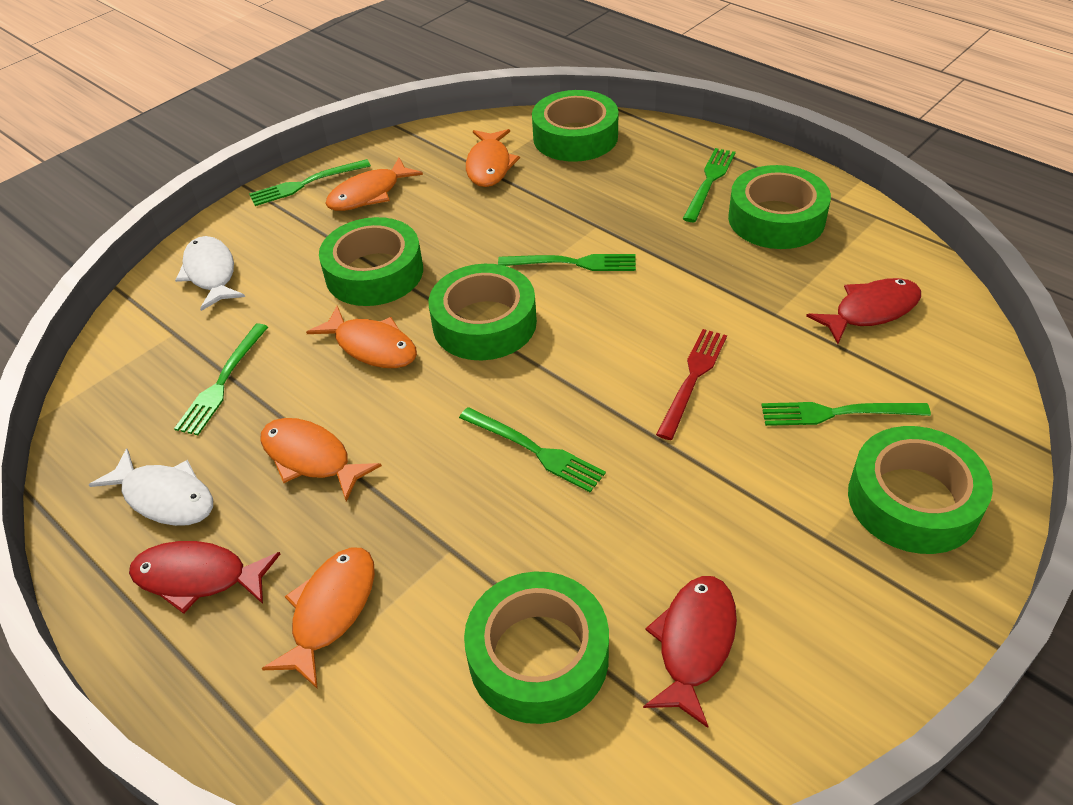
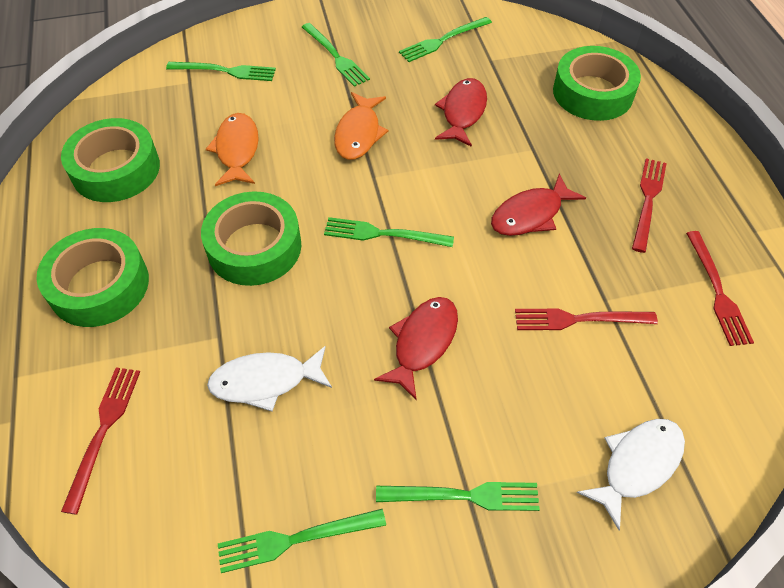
green tape: 6 -> 4
orange fish: 5 -> 2
red fork: 1 -> 4

